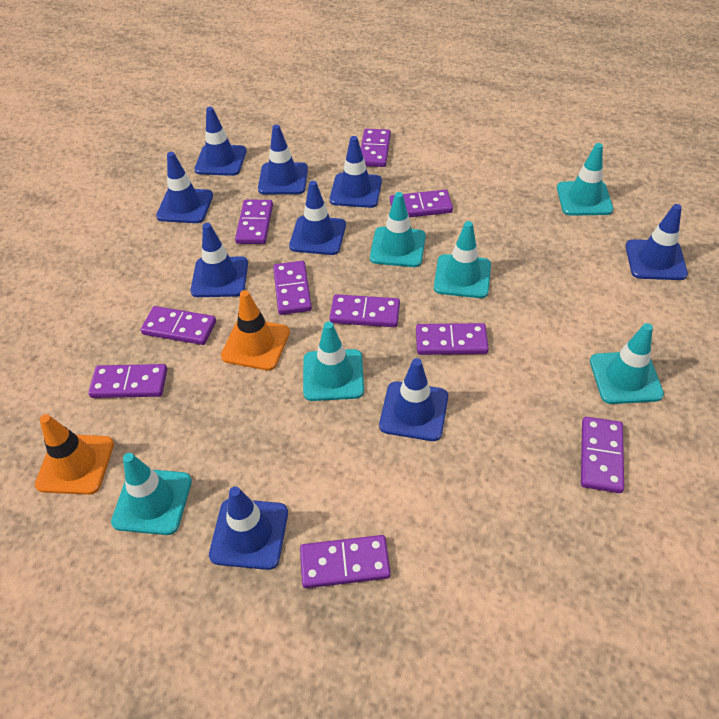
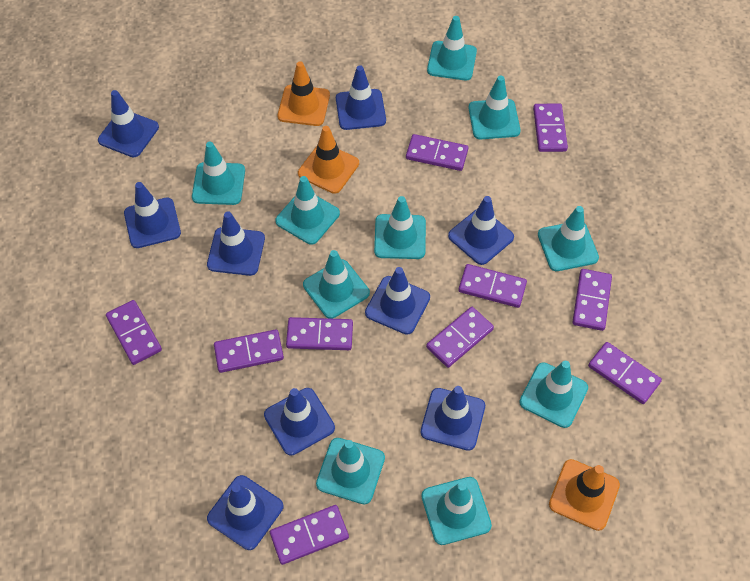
orange traffic cone: 2 -> 3
turquoise traffic cone: 6 -> 10

